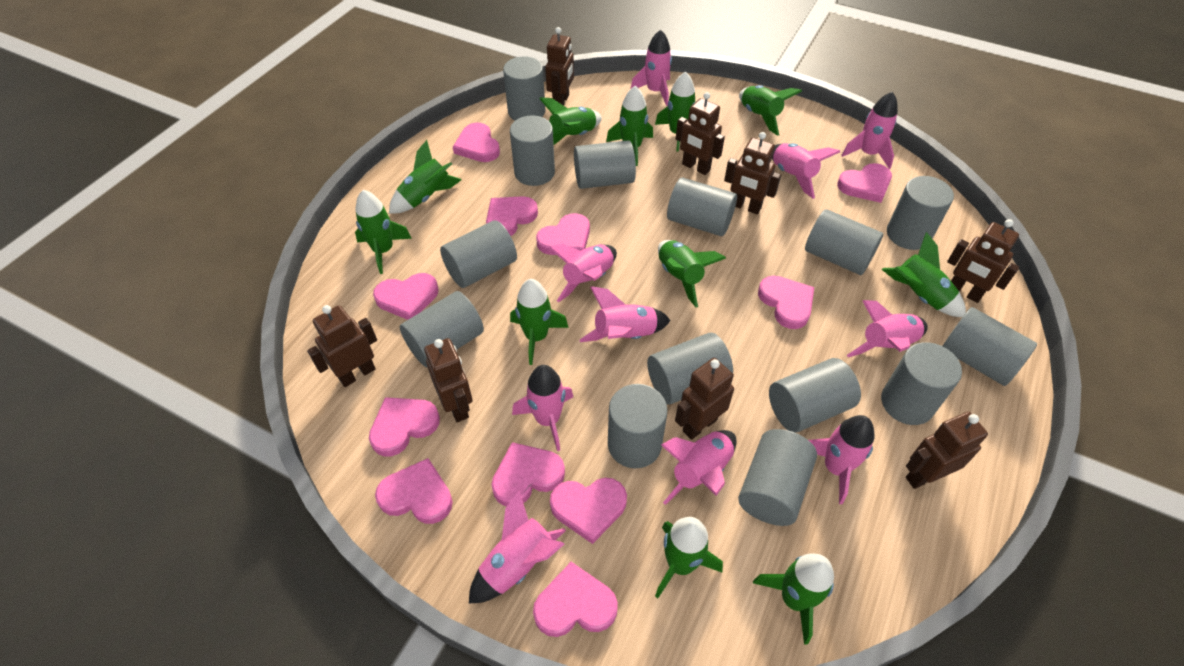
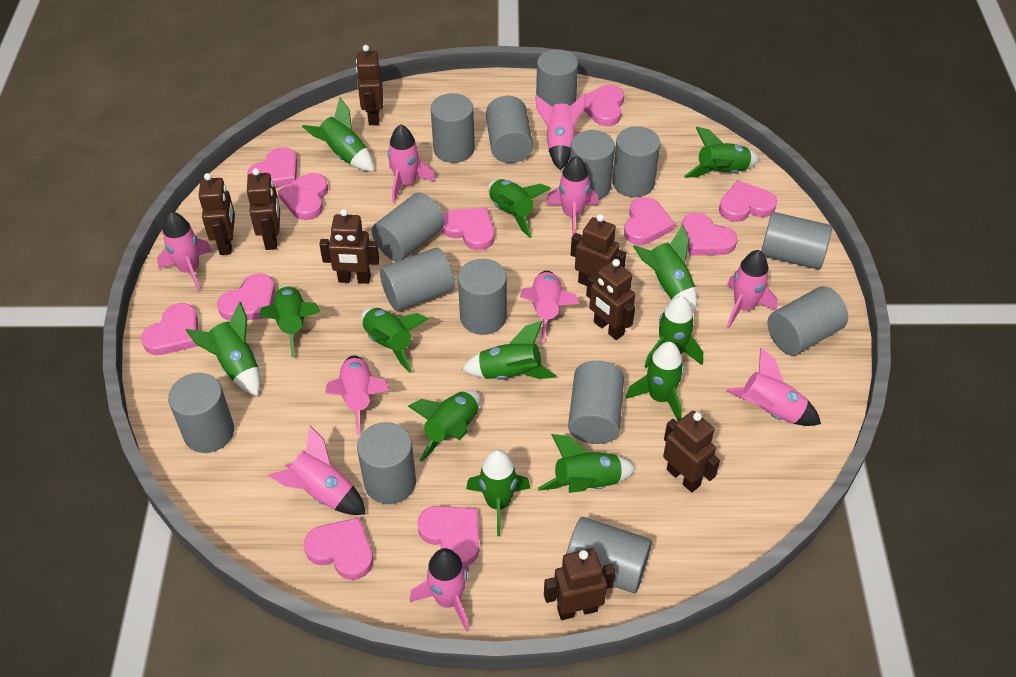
green rocket: 11 -> 13

